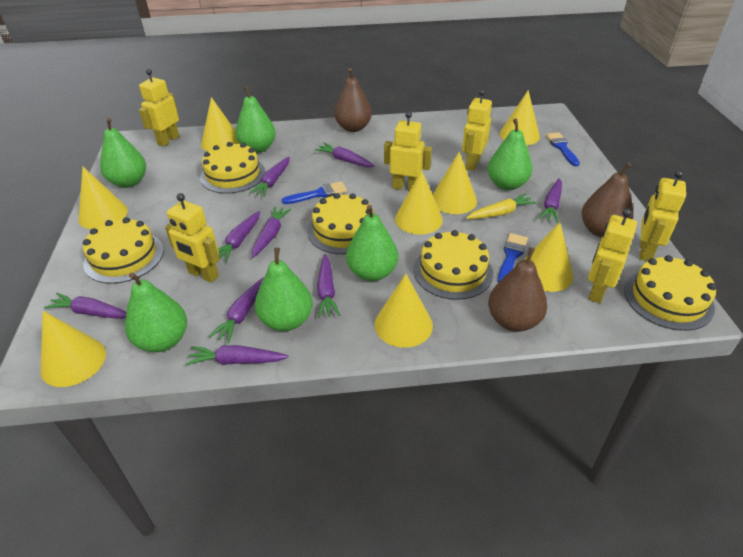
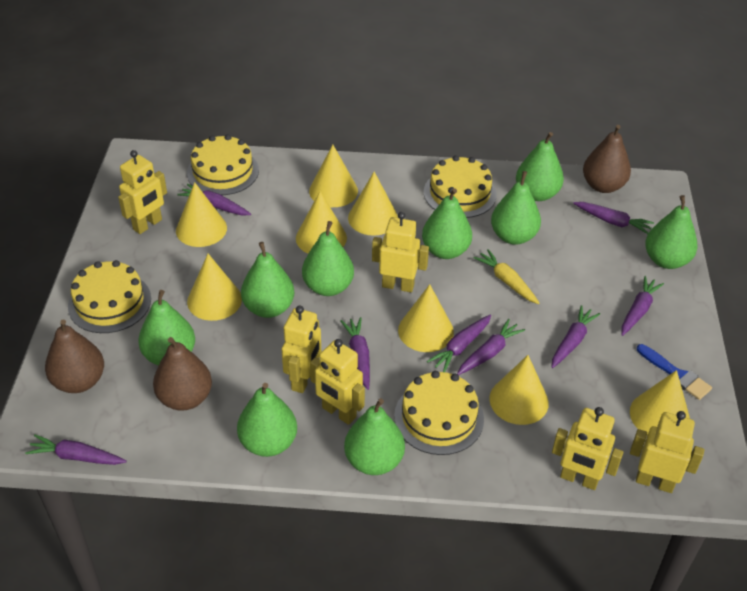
blue brush: 3 -> 1
green pear: 6 -> 9
purple carrot: 9 -> 8
yellow cake: 5 -> 4

